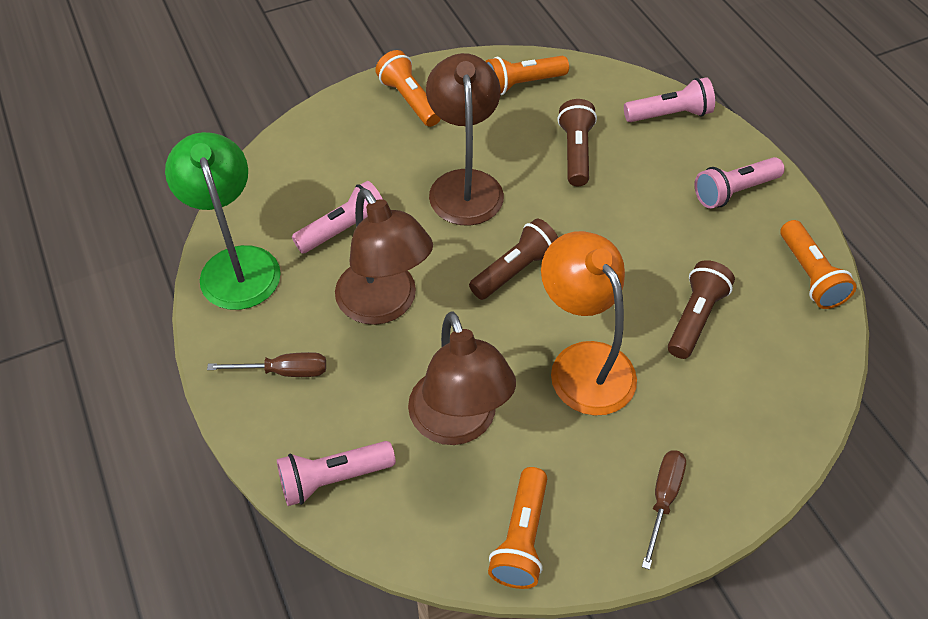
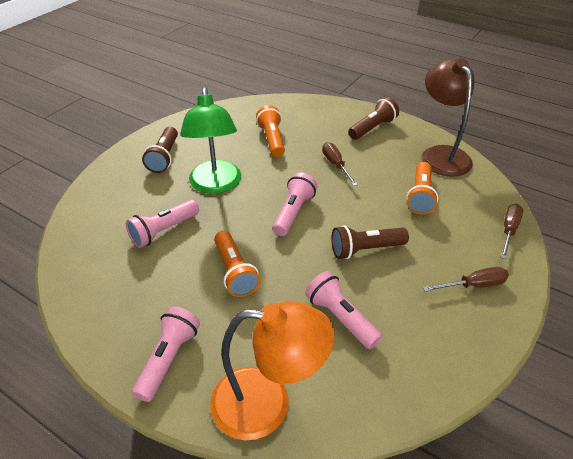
brown lamp: 3 -> 1
brown screwdriver: 2 -> 3
orange flashlight: 4 -> 3

